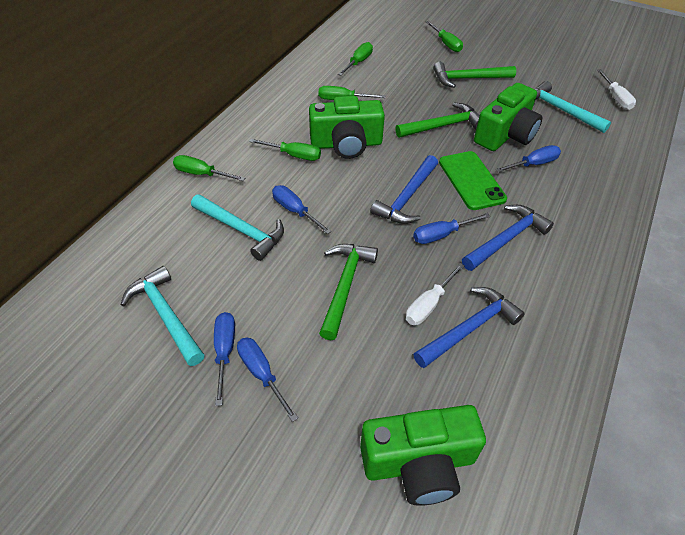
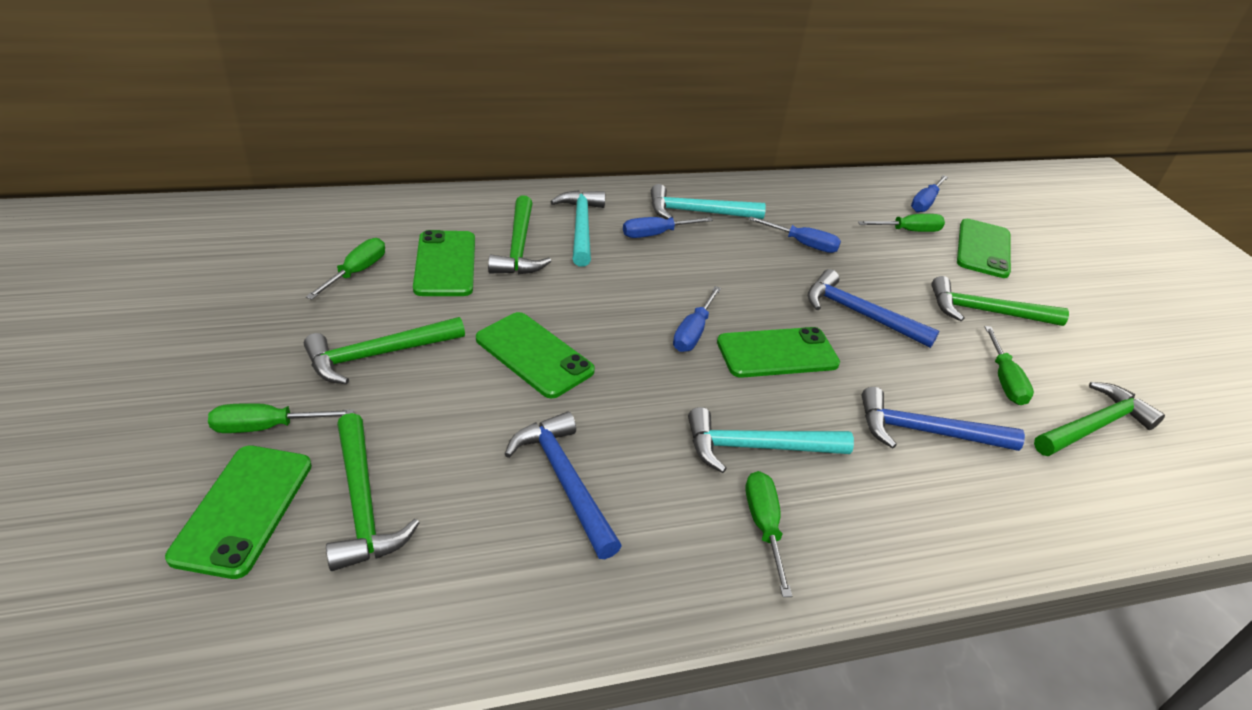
blue screwdriver: 5 -> 4
green camera: 3 -> 0
green hammer: 3 -> 5
green phone: 1 -> 5
white screwdriver: 2 -> 0

